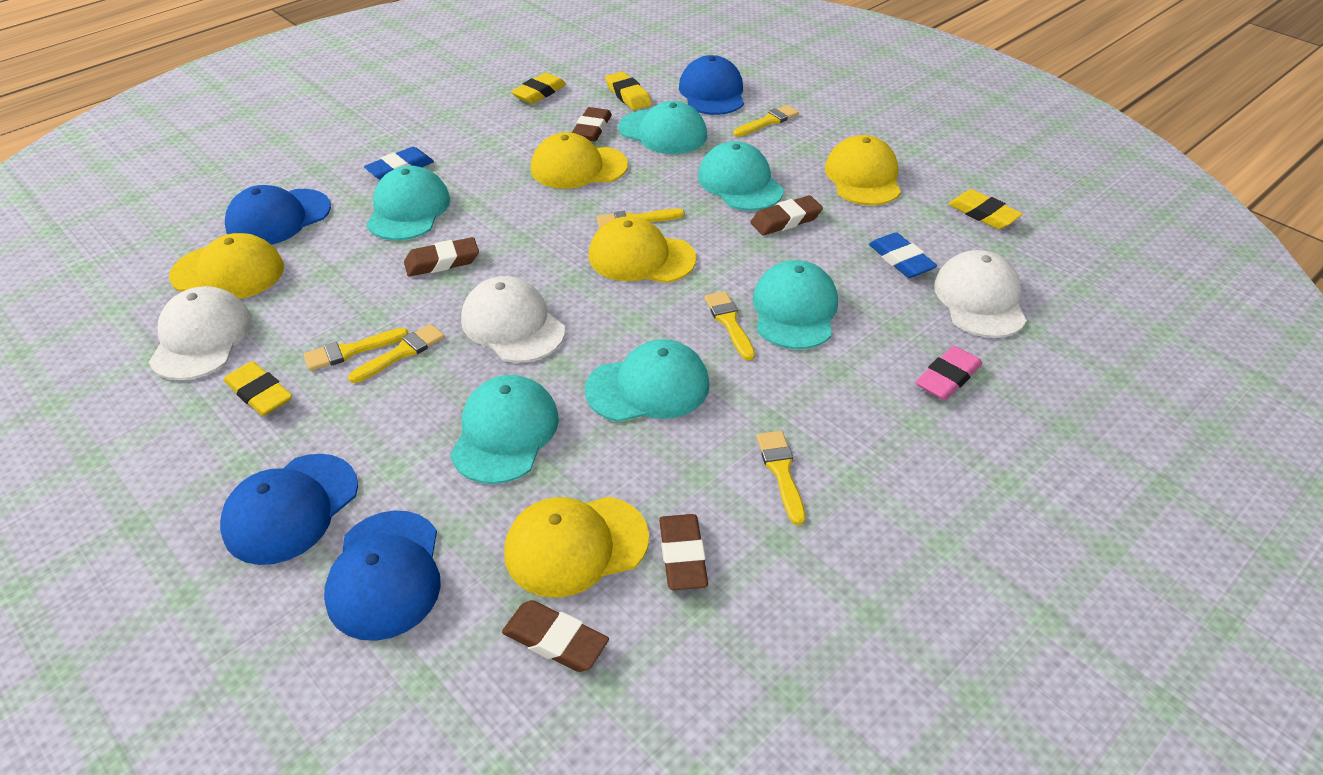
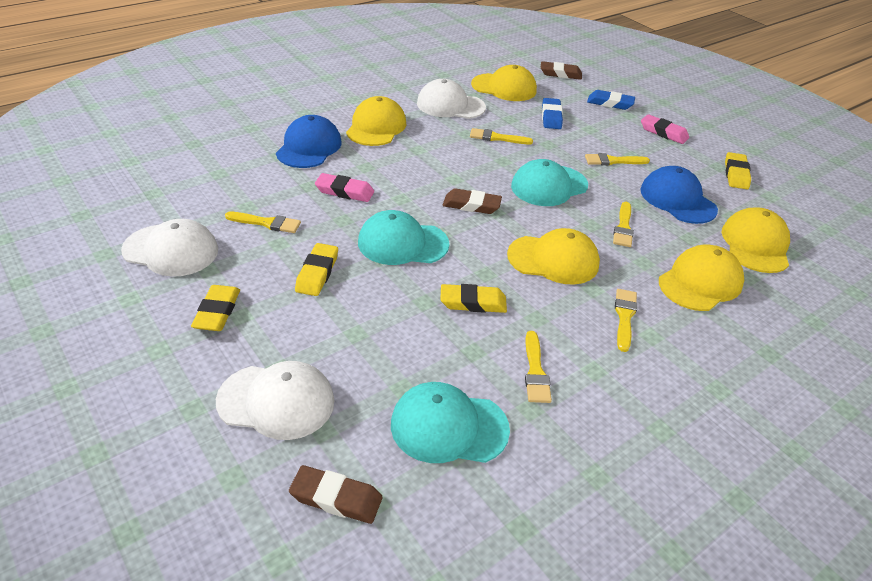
blue cap: 4 -> 2
brown eraser: 5 -> 3
pink eraser: 1 -> 2
turquoise cap: 6 -> 3

